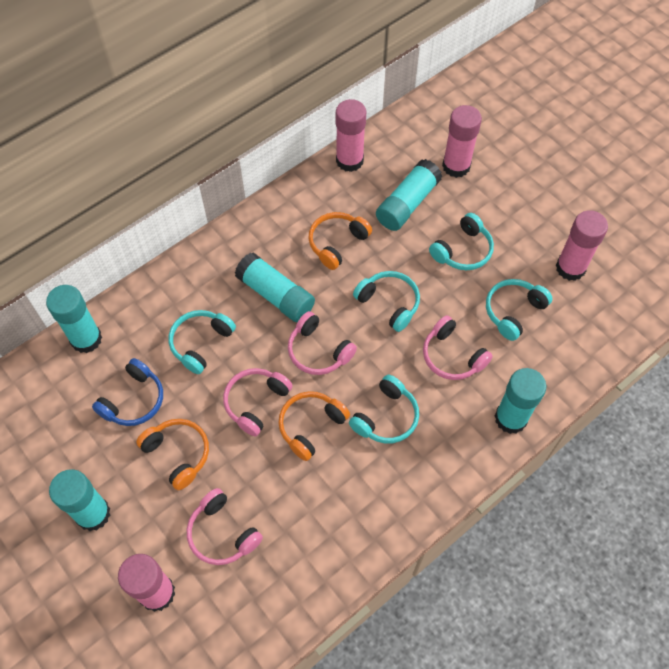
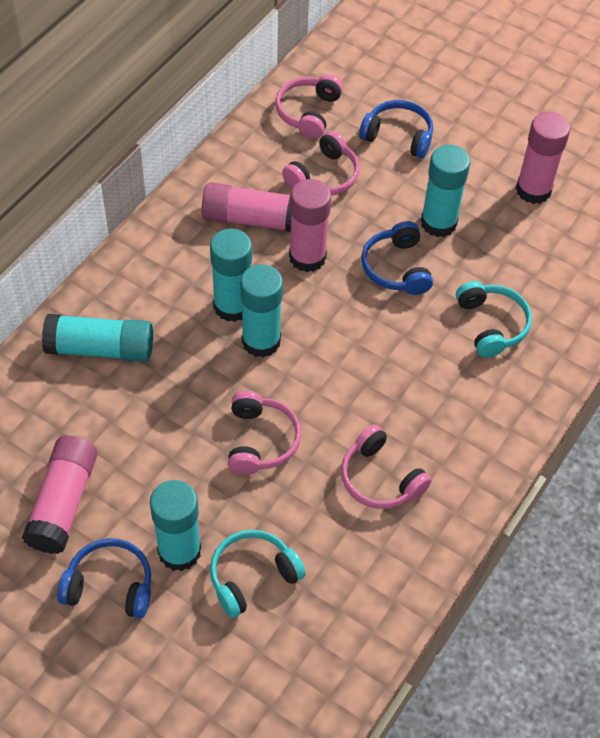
blue headphones: 1 -> 3
orange headphones: 3 -> 0
turquoise headphones: 5 -> 2

